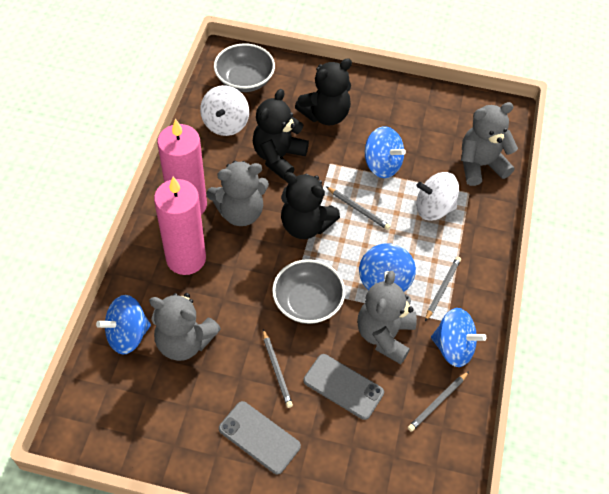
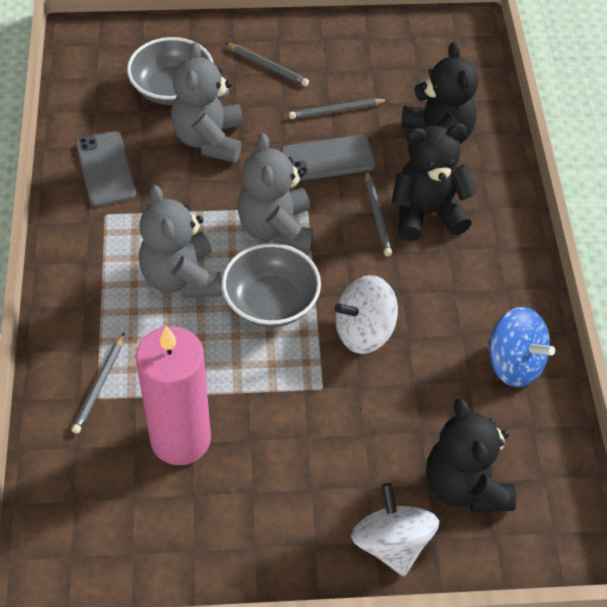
blue spinning top: 4 -> 1
grey teddy bear: 4 -> 3
pink candle: 2 -> 1

